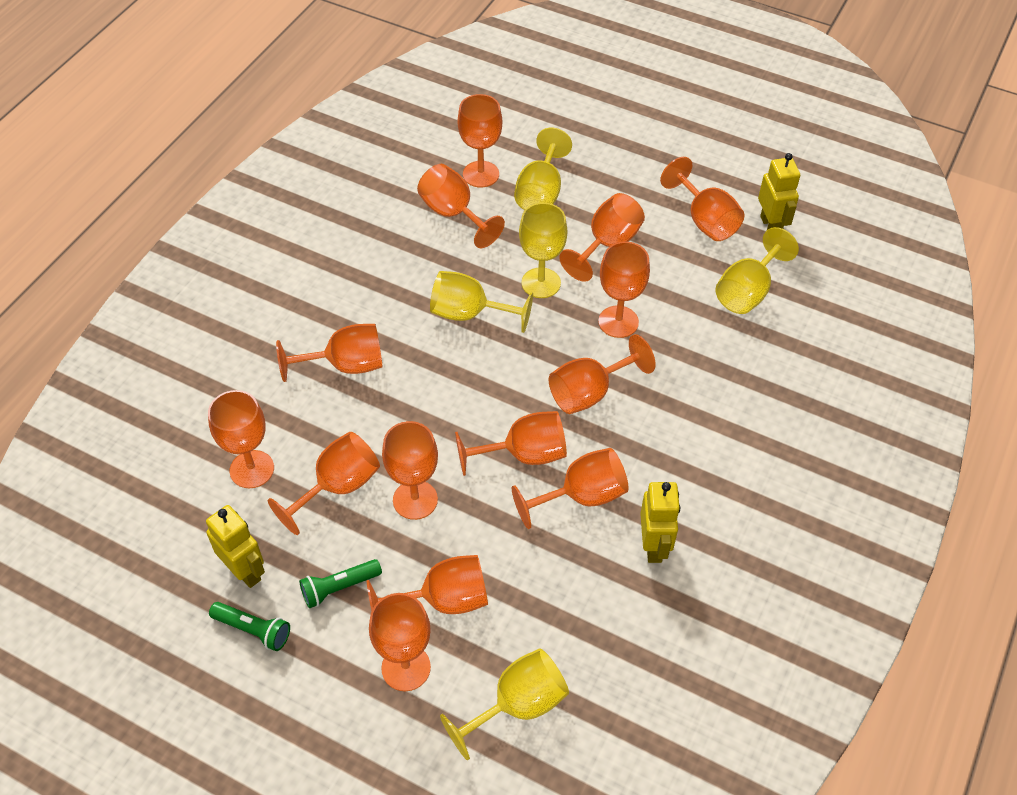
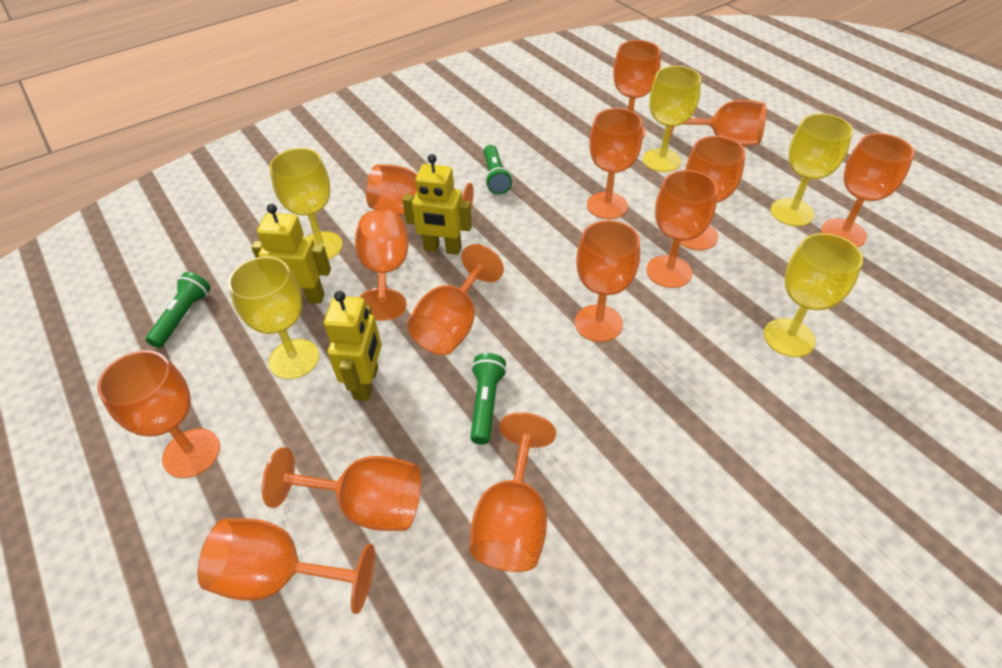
green flashlight: 2 -> 3

